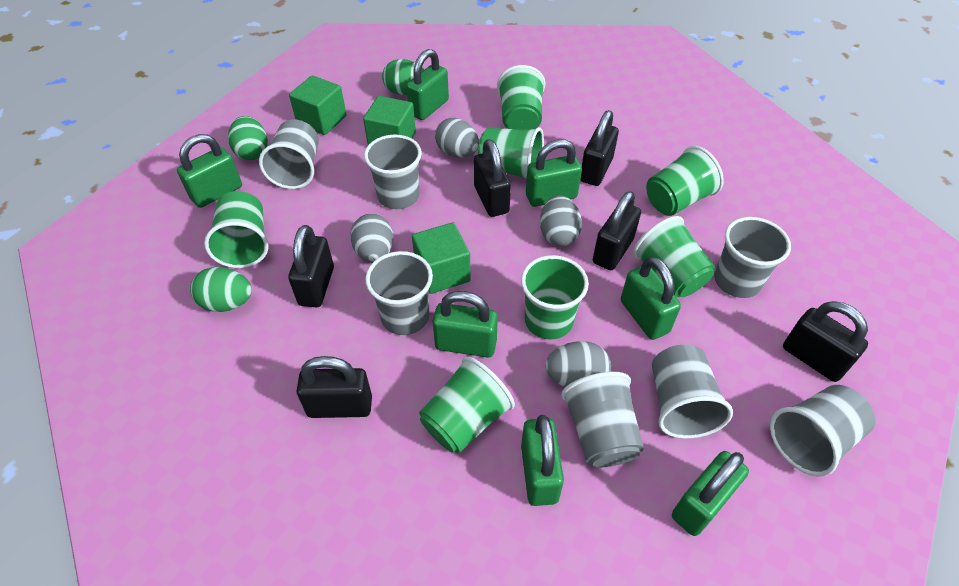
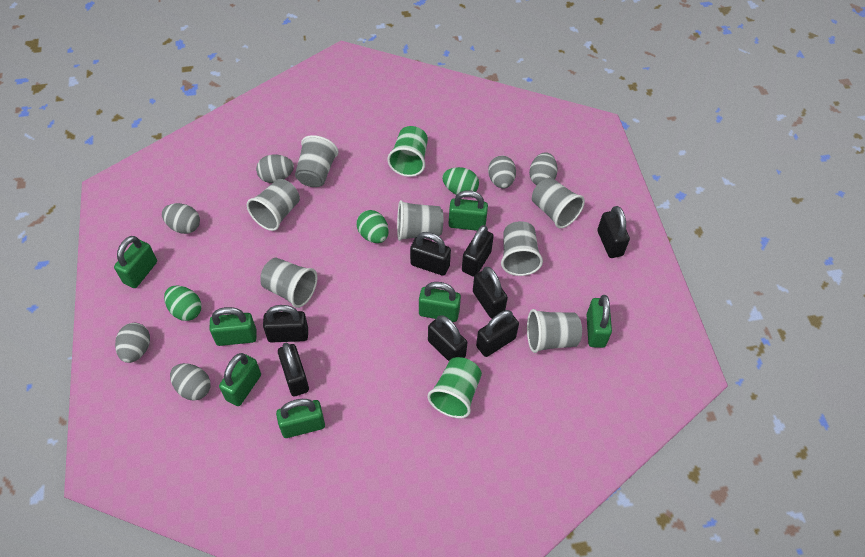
black padlock: 6 -> 8
green cube: 3 -> 0
green cup: 7 -> 2
grey egg: 4 -> 6

